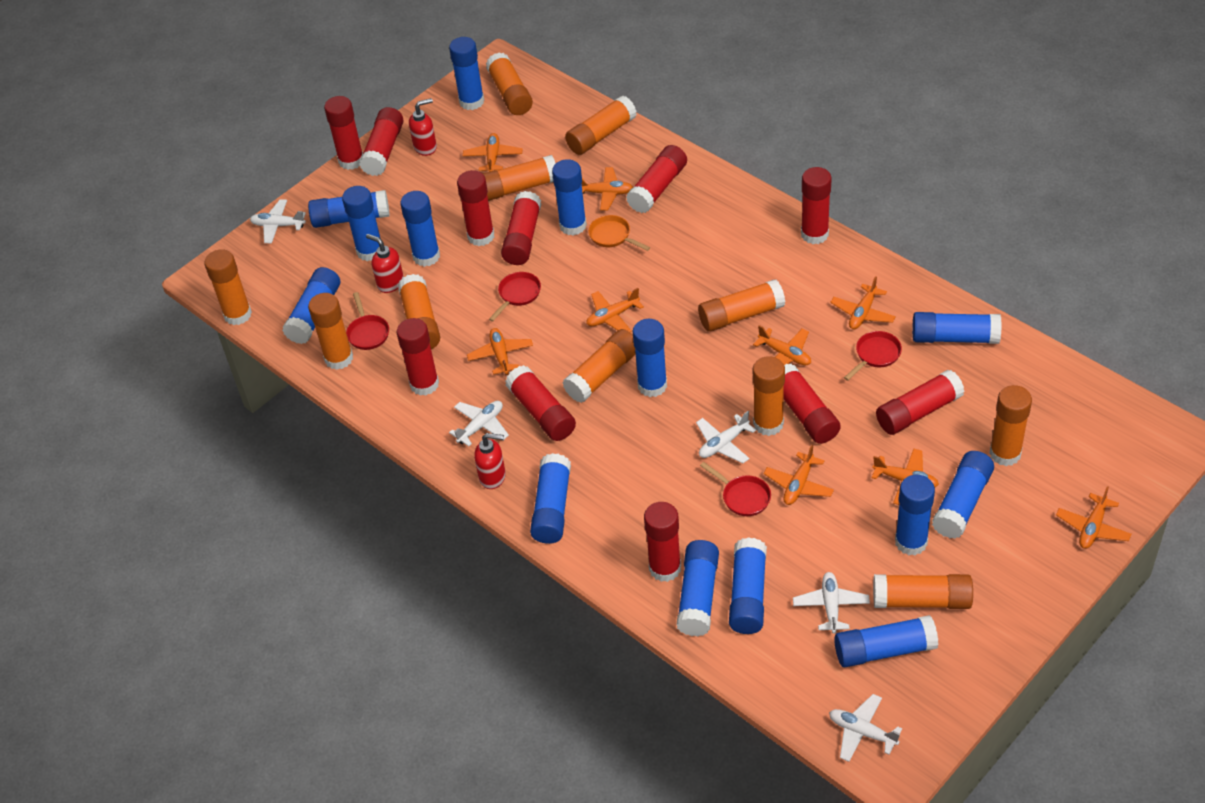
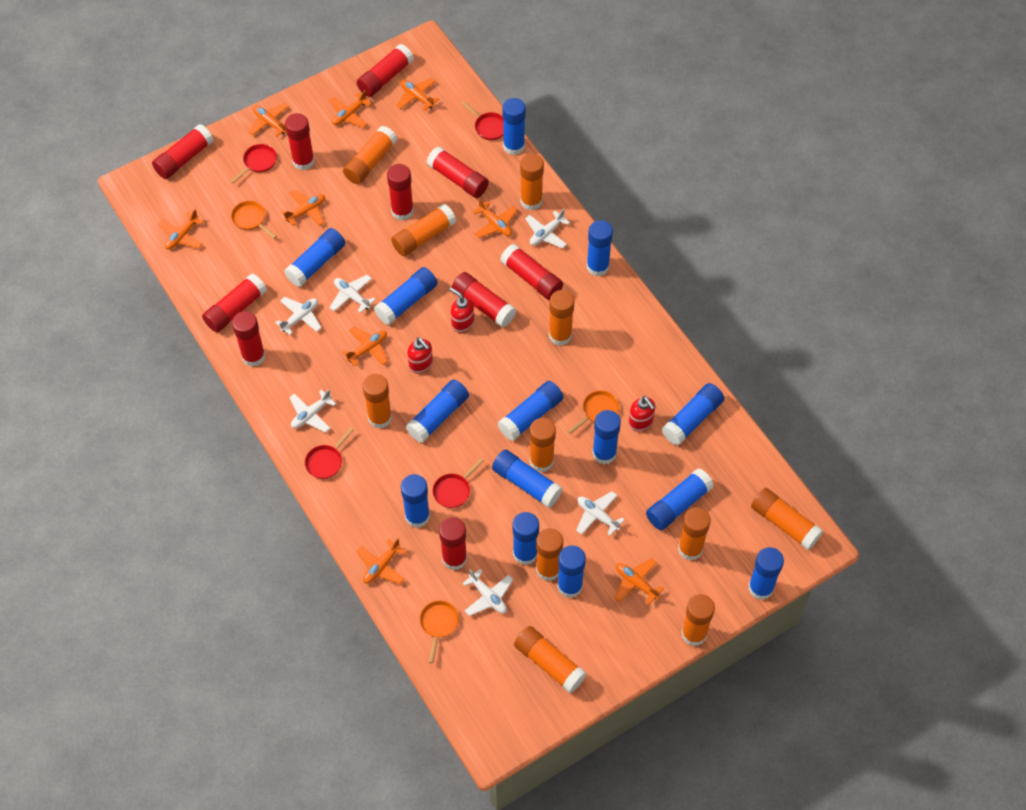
orange pan: 1 -> 3
red glue stick: 11 -> 10
white plane: 5 -> 6

